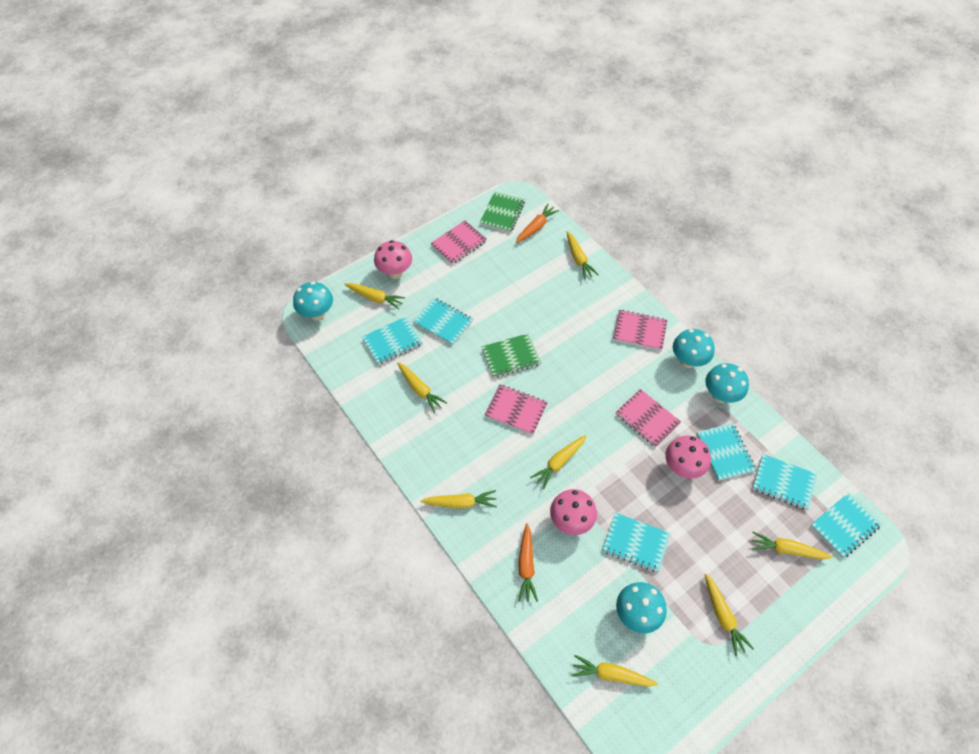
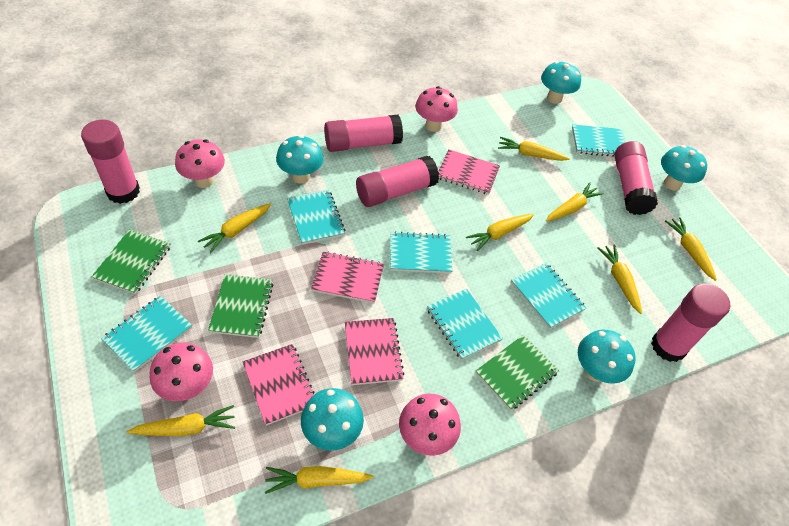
green notebook: 2 -> 3
orange carrot: 2 -> 0
pink glue stick: 0 -> 5
pink mushroom: 3 -> 4
turquoise mushroom: 4 -> 5

